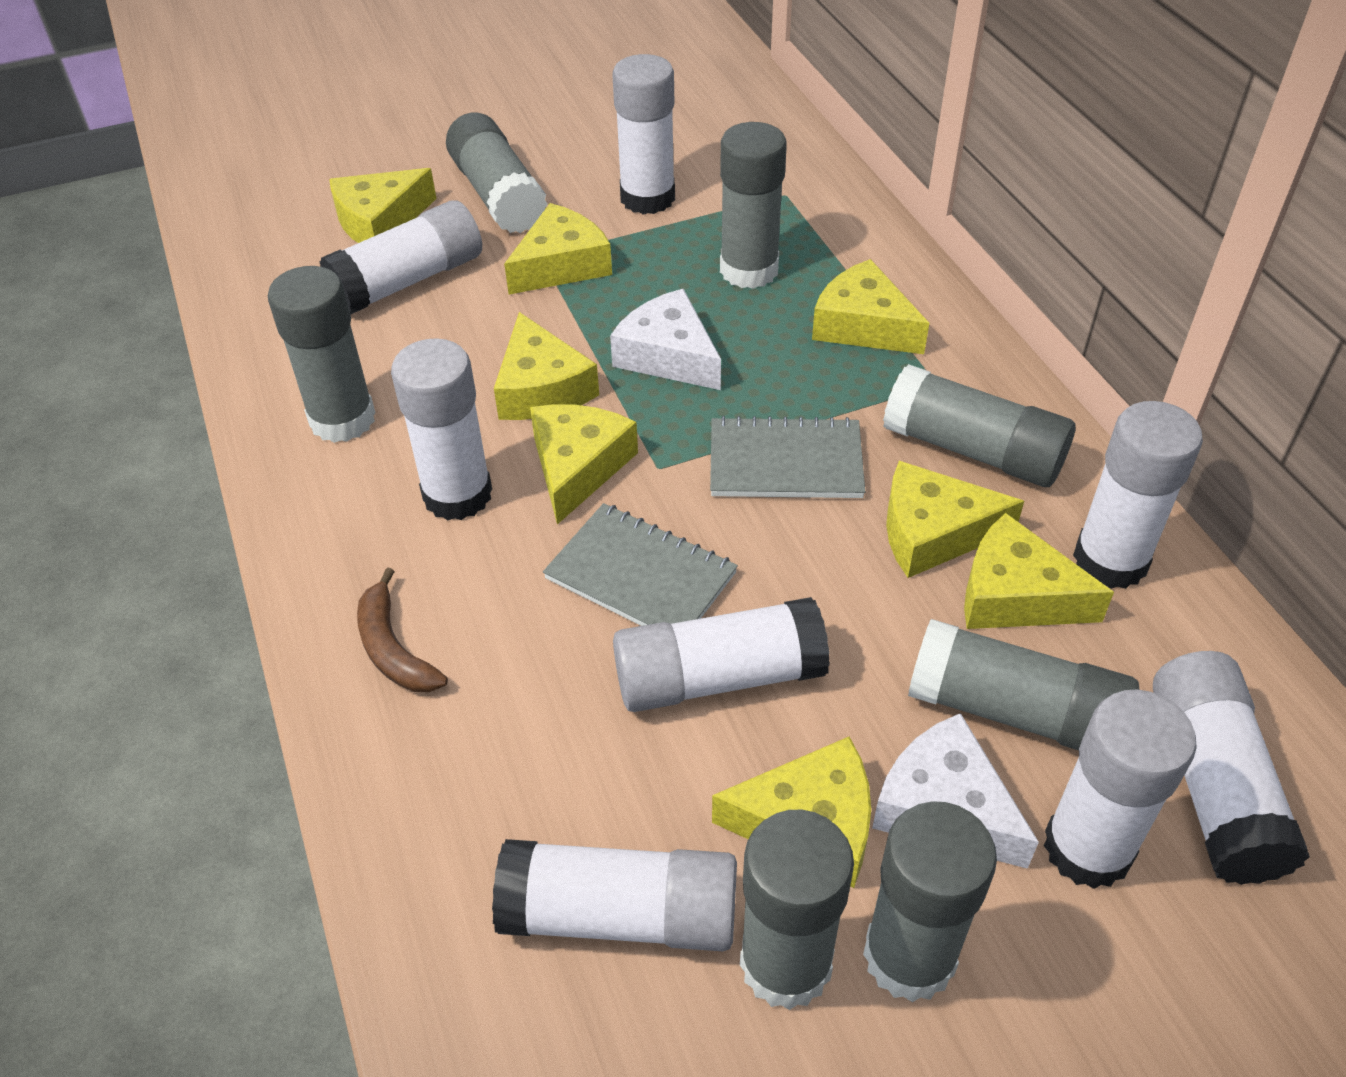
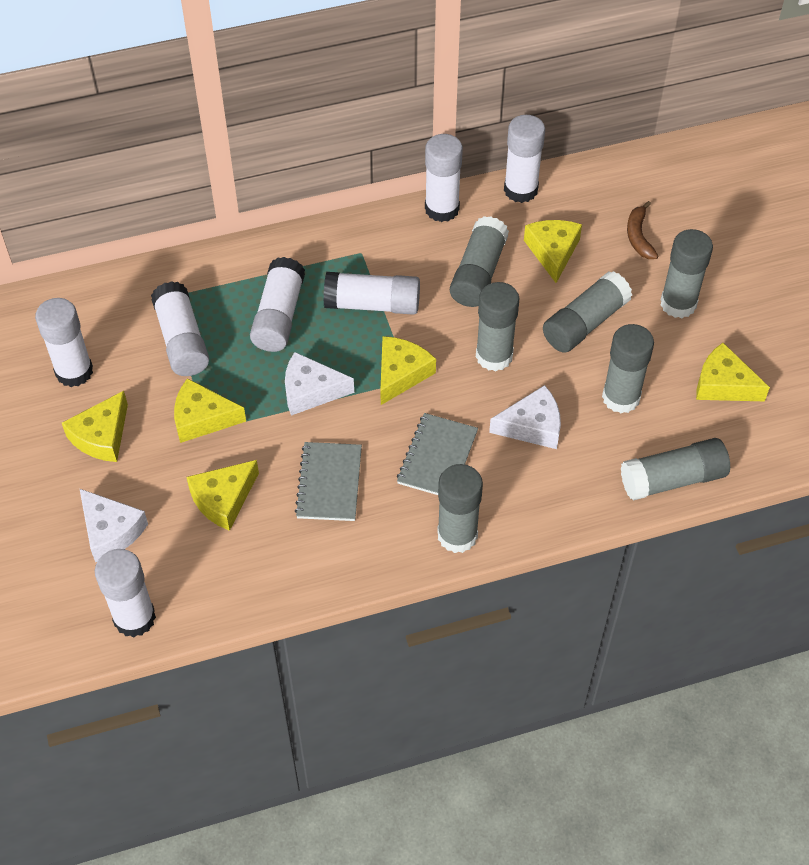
white cheese: 2 -> 3
white glue stick: 8 -> 7
yellow cheese: 8 -> 6

